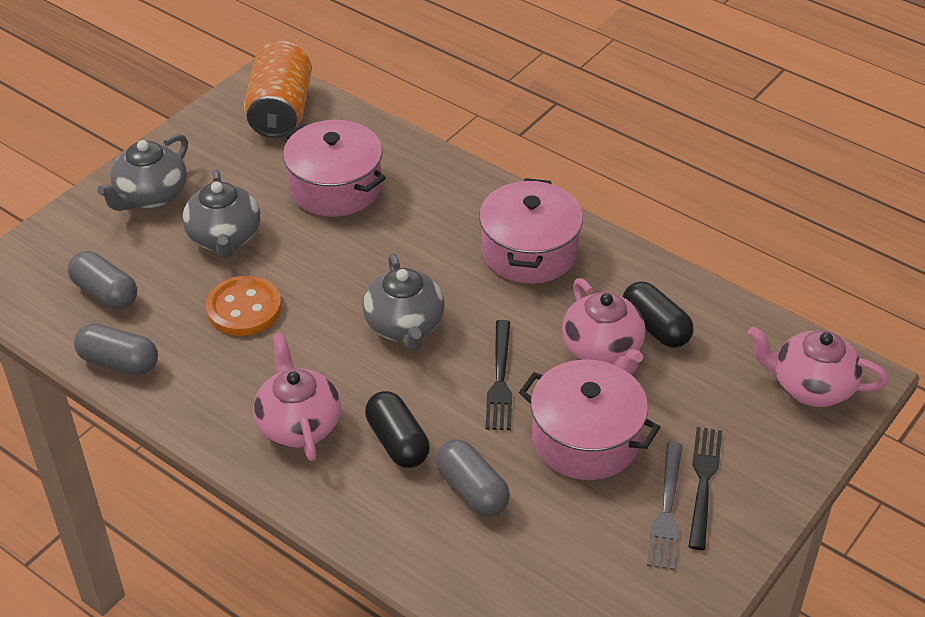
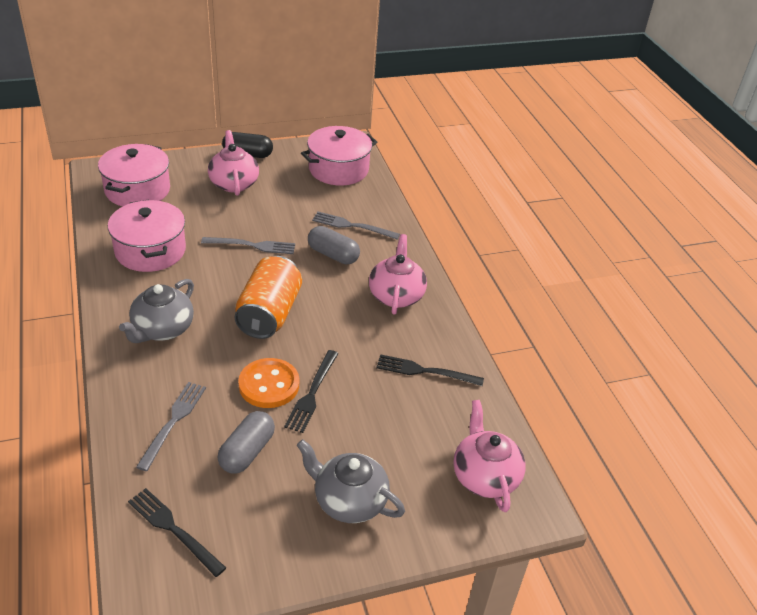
black capsule: 2 -> 1
black fork: 2 -> 3
grey capsule: 3 -> 2
grey fork: 1 -> 3
grey teapot: 3 -> 2

